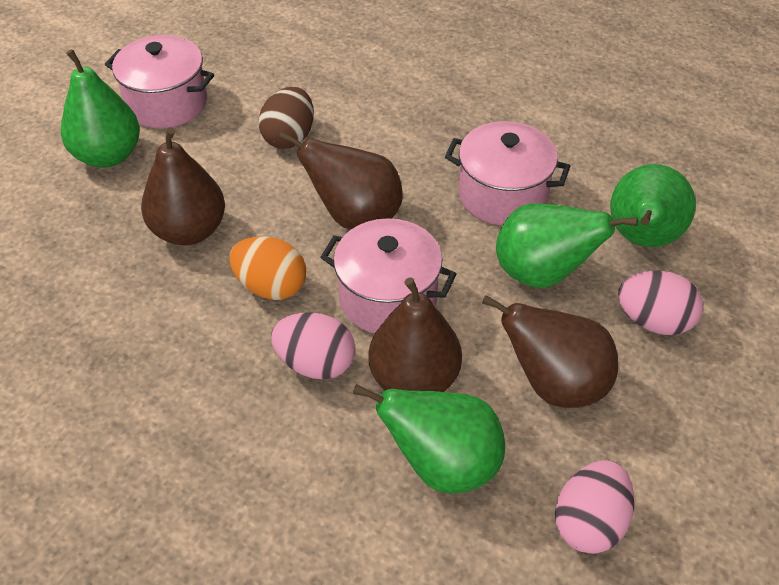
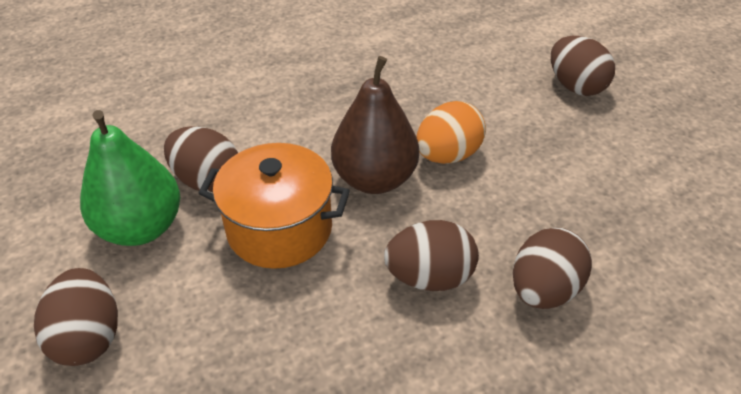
brown egg: 1 -> 5
brown pear: 4 -> 1
green pear: 4 -> 1
orange pot: 0 -> 1
pink egg: 3 -> 0
pink pot: 3 -> 0

